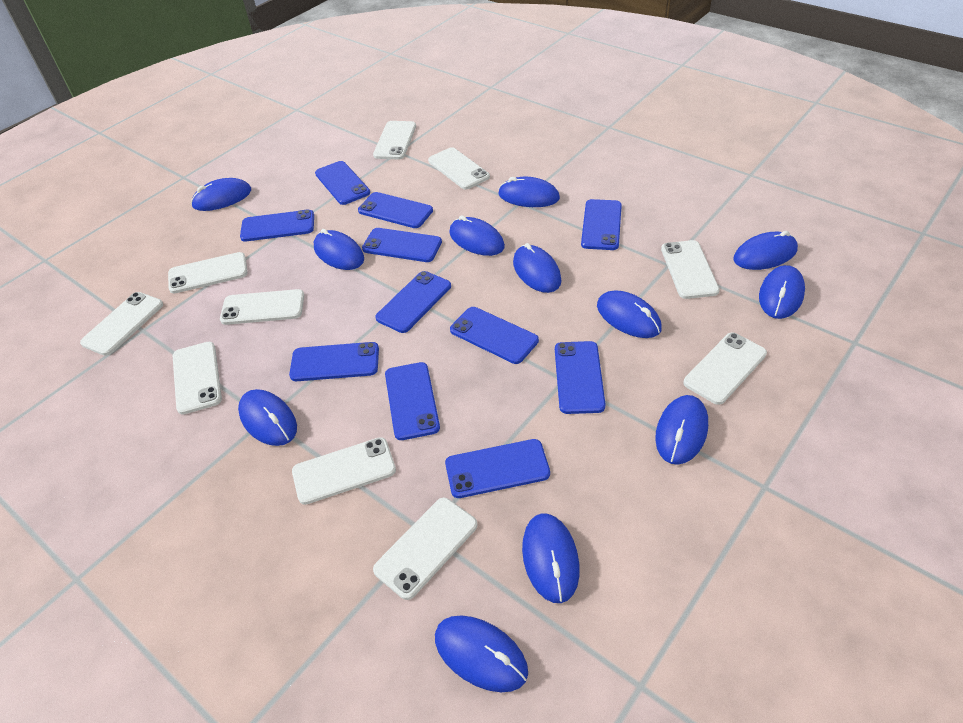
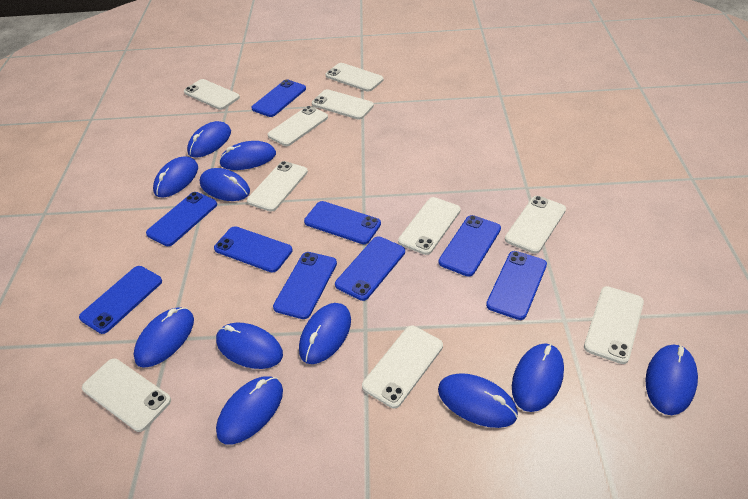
blue mouse: 12 -> 11
blue phone: 11 -> 9

